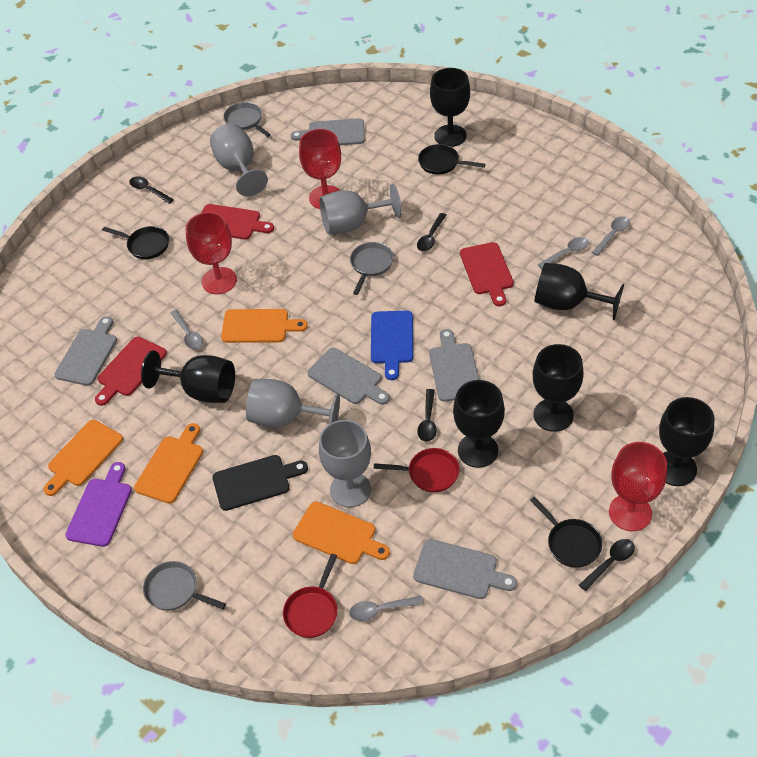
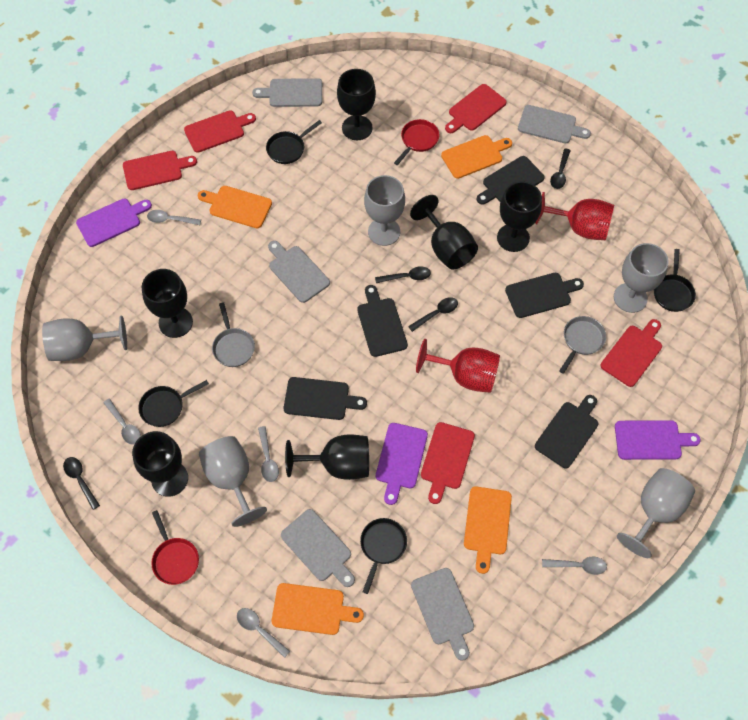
black cutting board: 1 -> 5
black pan: 3 -> 4
blue cutting board: 1 -> 0
grey goblet: 4 -> 5
grey pan: 3 -> 2
grey spoon: 4 -> 5
purple cutting board: 1 -> 3
red cutting board: 3 -> 5
red goblet: 3 -> 2

